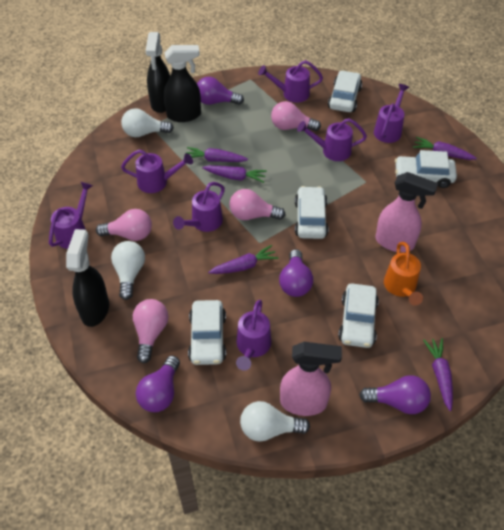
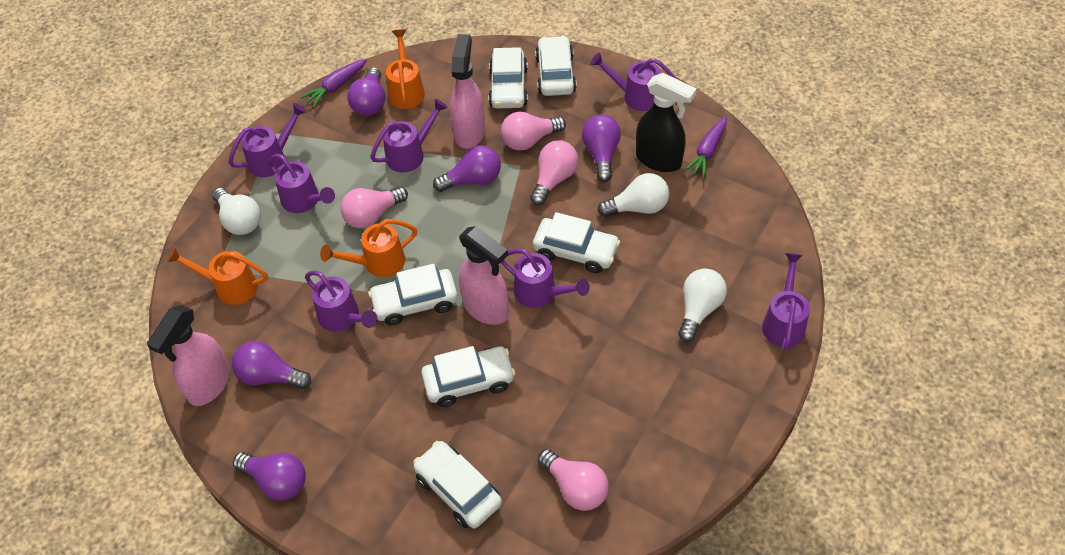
black spray bottle: 3 -> 1
orange watering can: 1 -> 3
pink spray bottle: 2 -> 3
purple carrot: 5 -> 2
purple light bulb: 4 -> 5
white car: 5 -> 6

